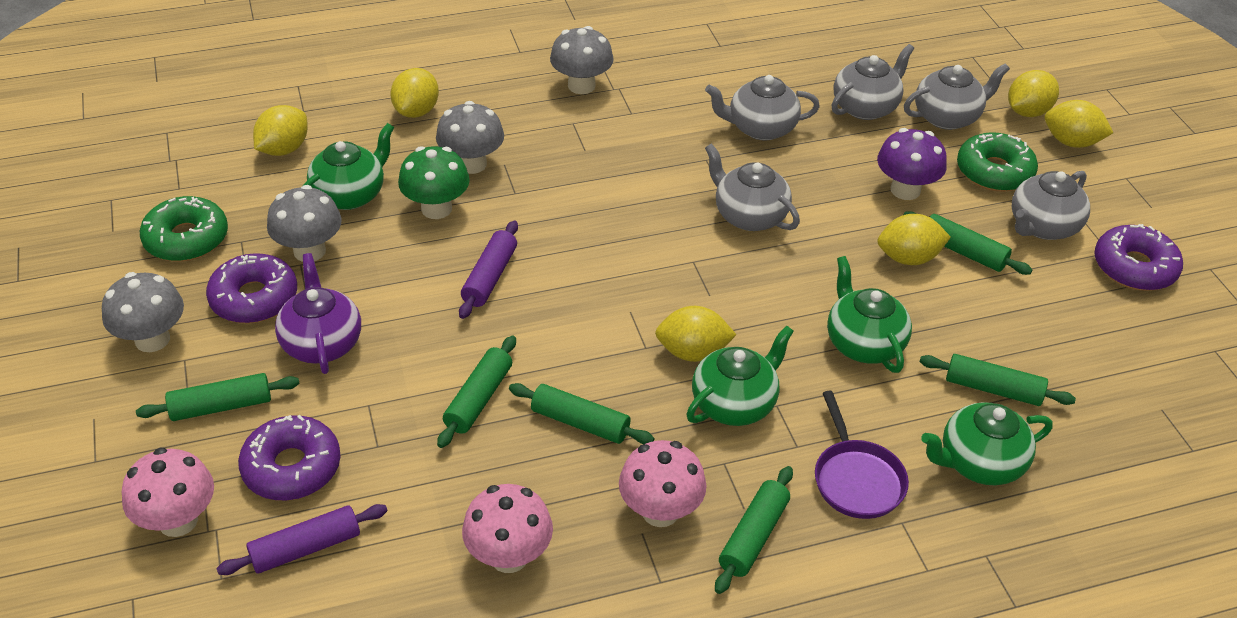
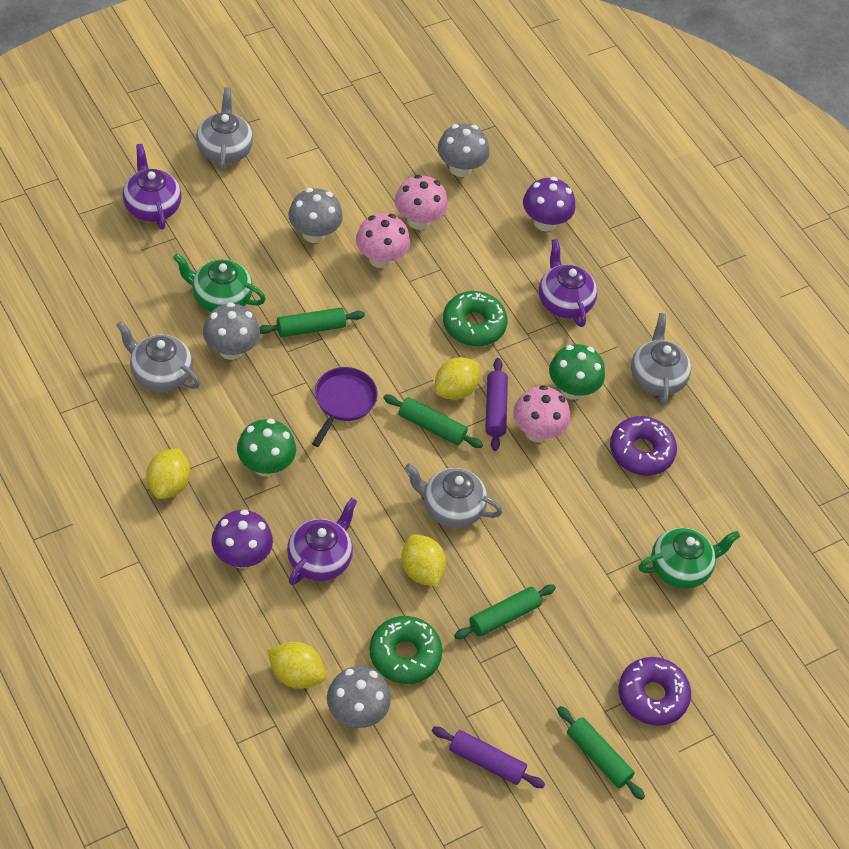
green mushroom: 1 -> 2
green rolling pin: 6 -> 4
green teapot: 4 -> 2
grey teapot: 5 -> 4
purple donut: 3 -> 2
purple mushroom: 1 -> 2
purple teapot: 1 -> 3
yellow lemon: 6 -> 4

